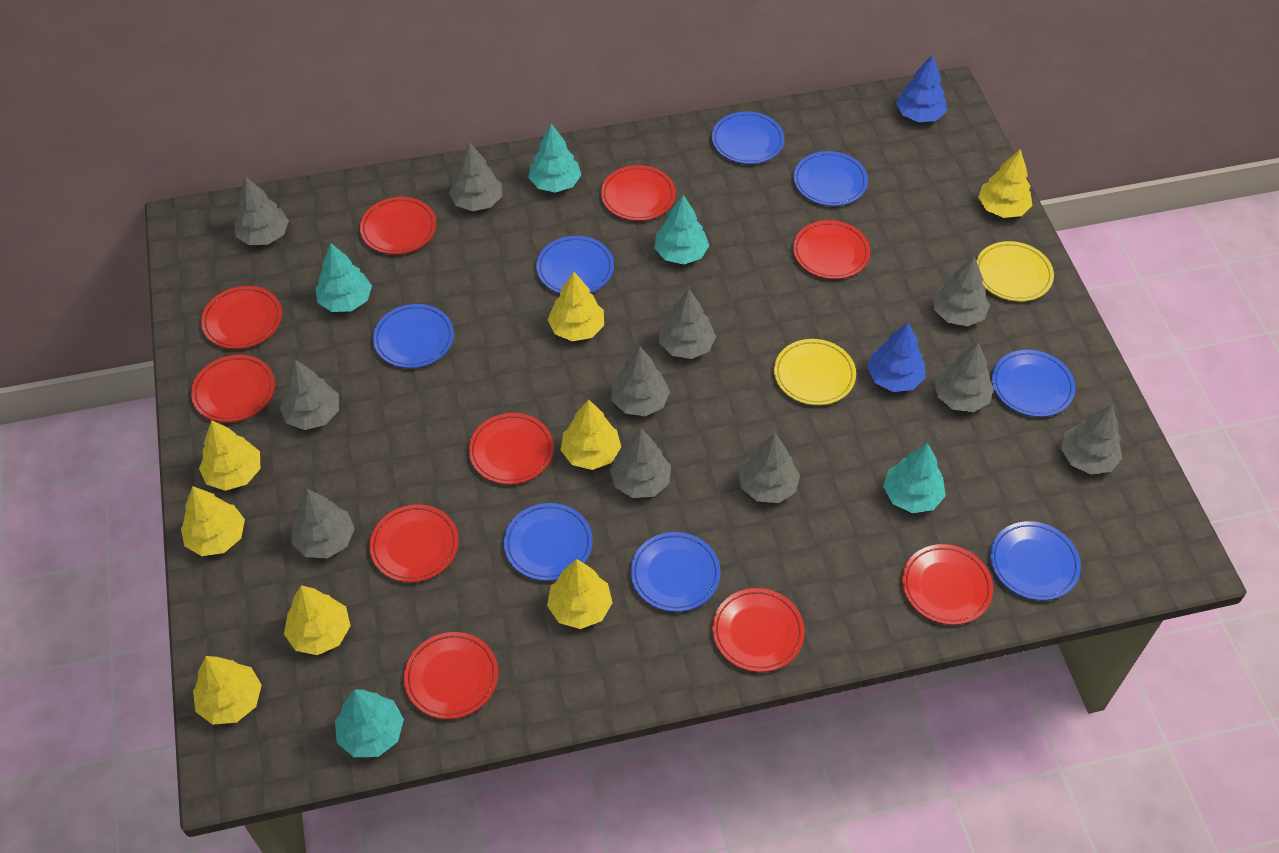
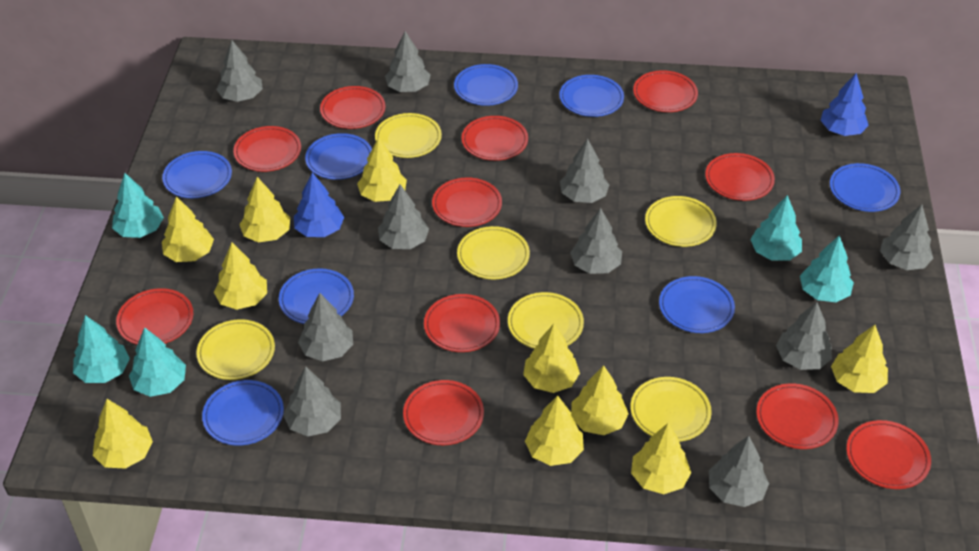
grey tree: 11 -> 10
red plate: 10 -> 11
yellow plate: 2 -> 6
yellow tree: 8 -> 10

